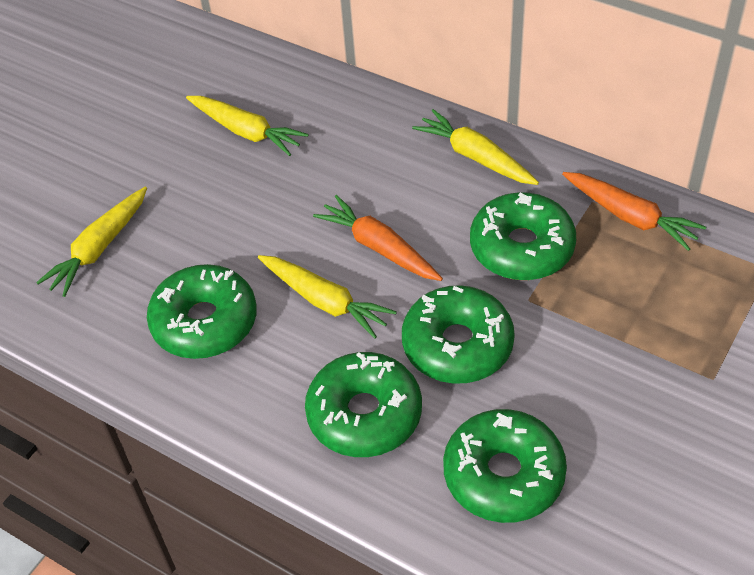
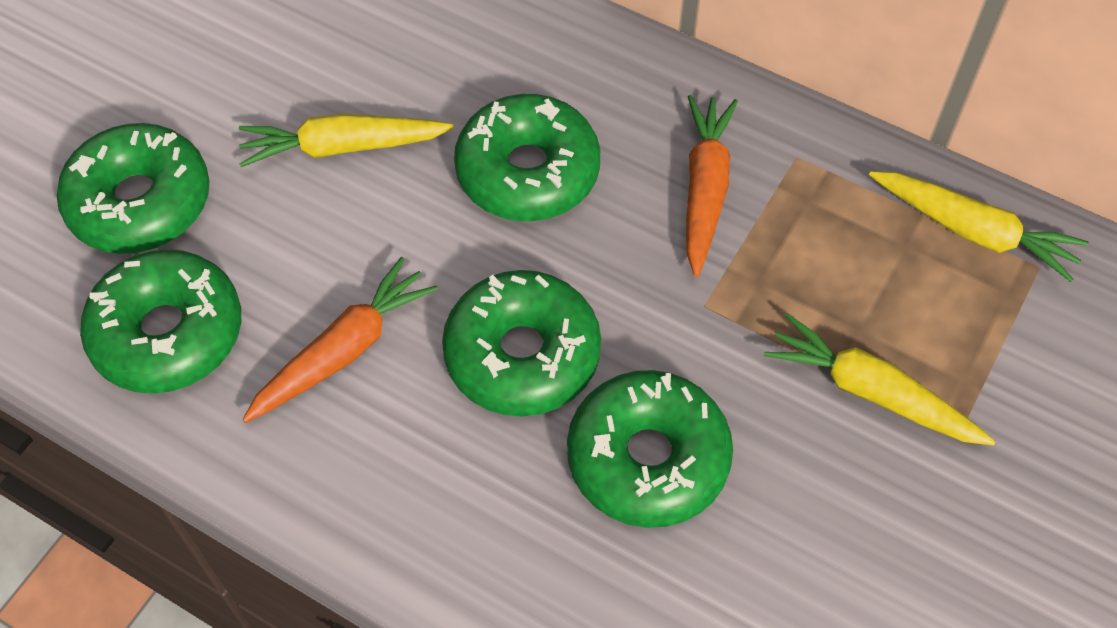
yellow carrot: 4 -> 3

